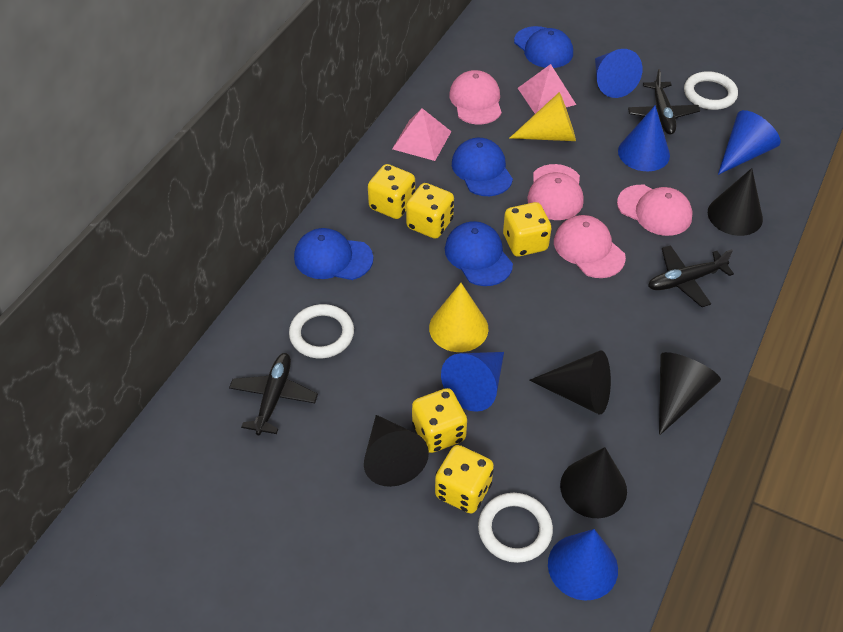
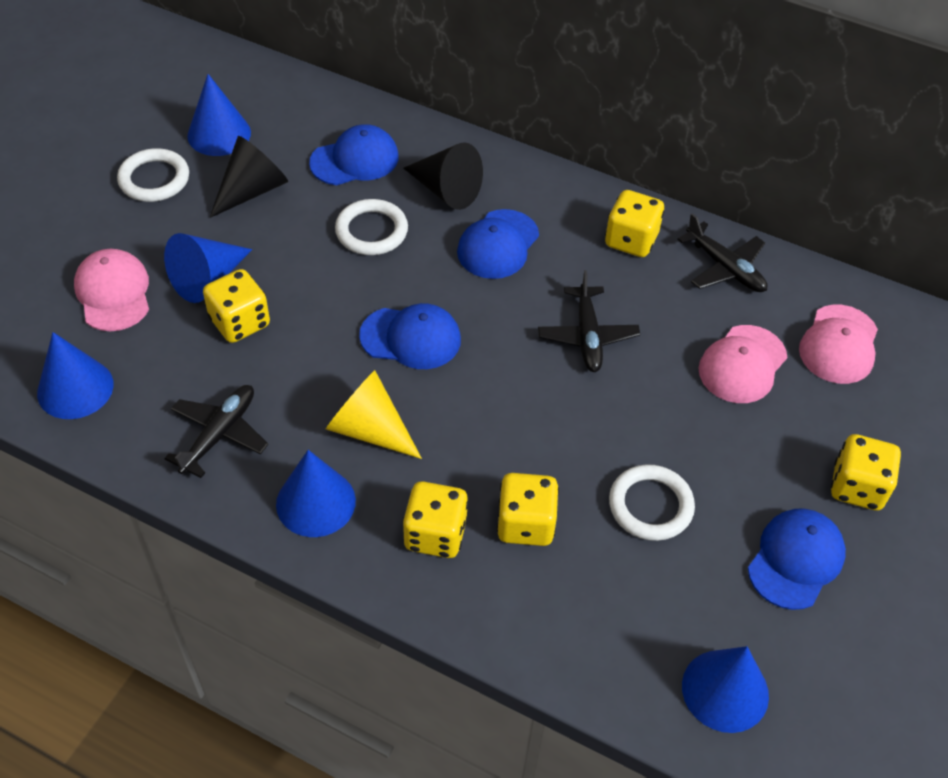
black cone: 5 -> 2
pink cap: 4 -> 3
pink pyramid: 2 -> 0
yellow cone: 2 -> 1

